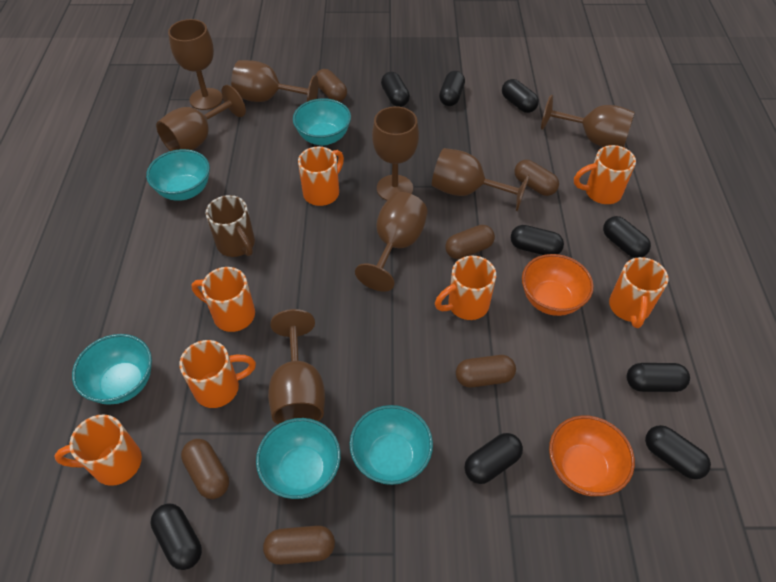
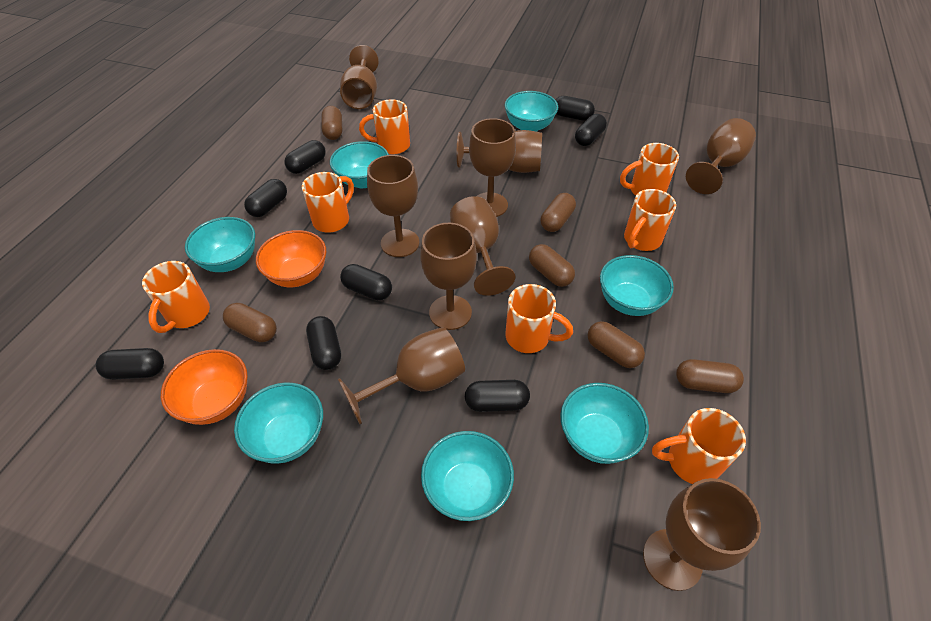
black capsule: 9 -> 8
brown goblet: 8 -> 9
brown mug: 1 -> 0
turquoise bowl: 5 -> 7

